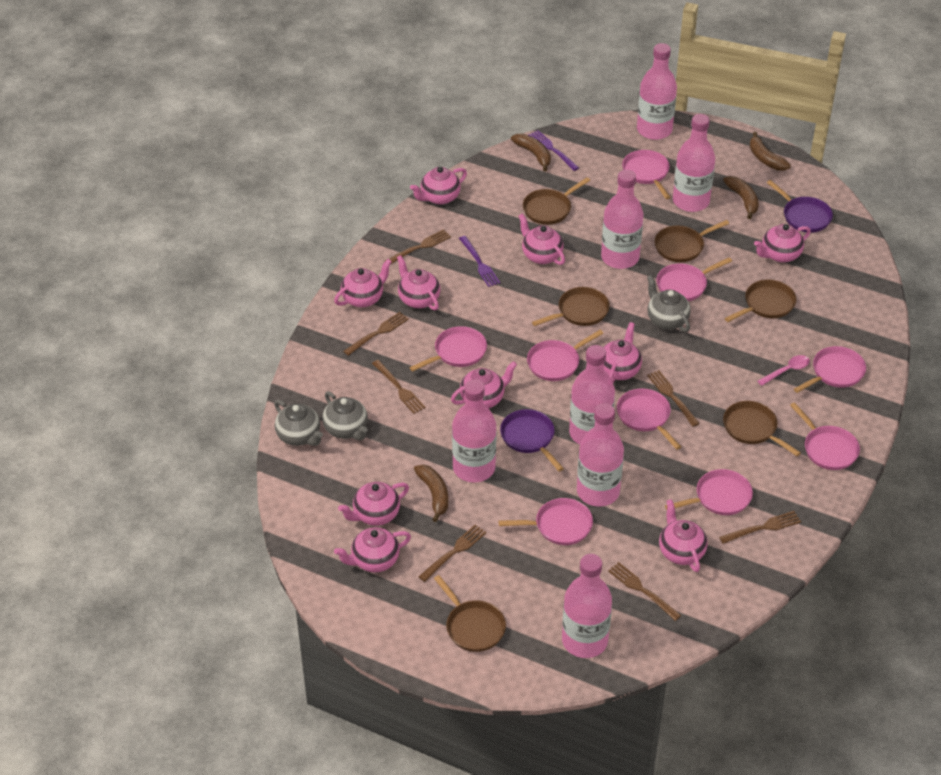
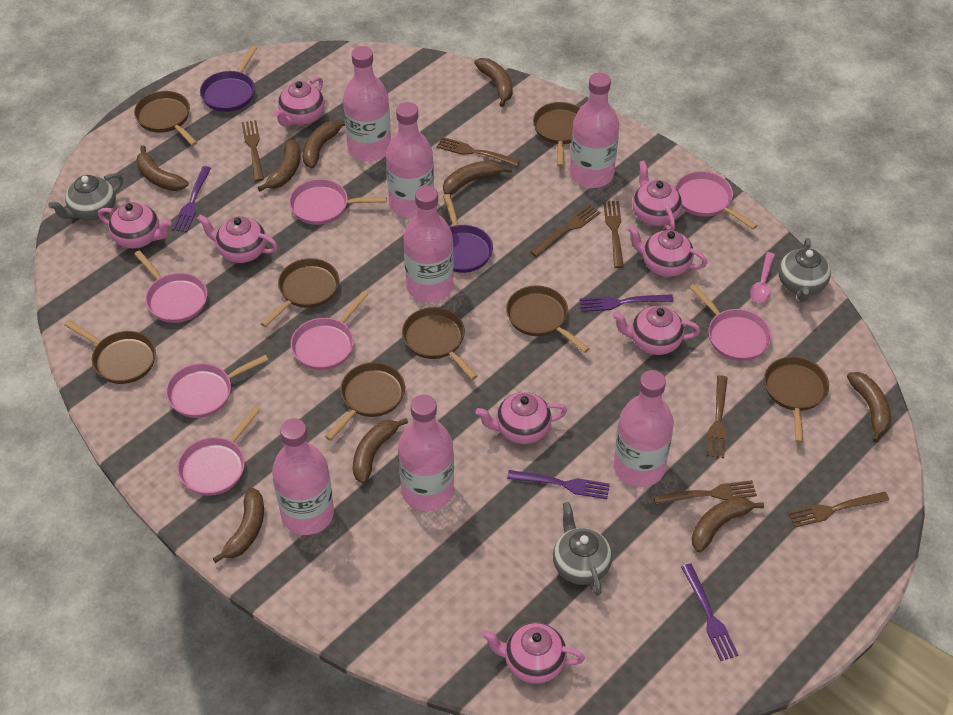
brown banana: 4 -> 9
brown pan: 6 -> 8
pink pan: 9 -> 7
pink teapot: 10 -> 8
purple fork: 2 -> 4

